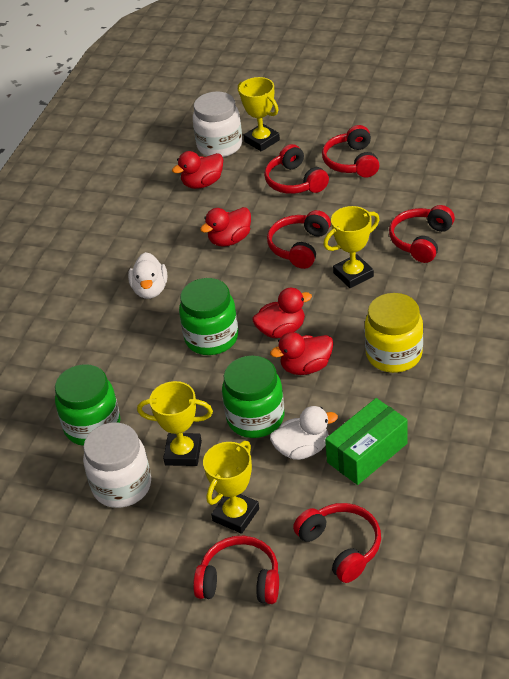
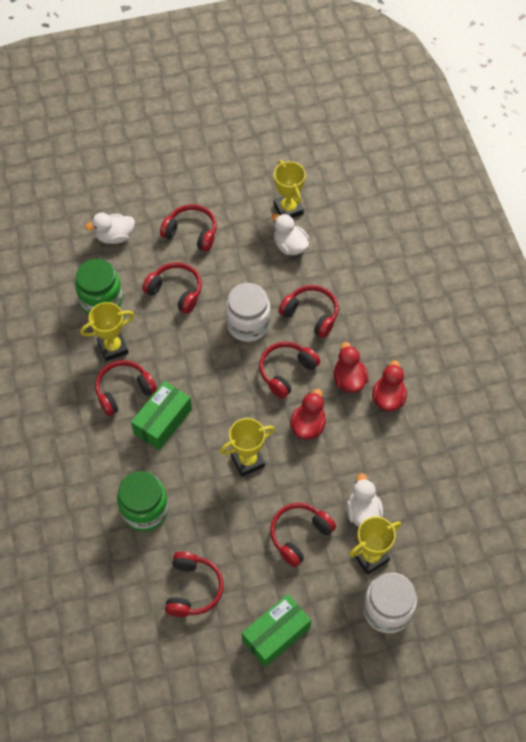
green box: 1 -> 2
green jar: 3 -> 2
red duck: 4 -> 3
red headphones: 6 -> 7
white duck: 2 -> 3
yellow jar: 1 -> 0

